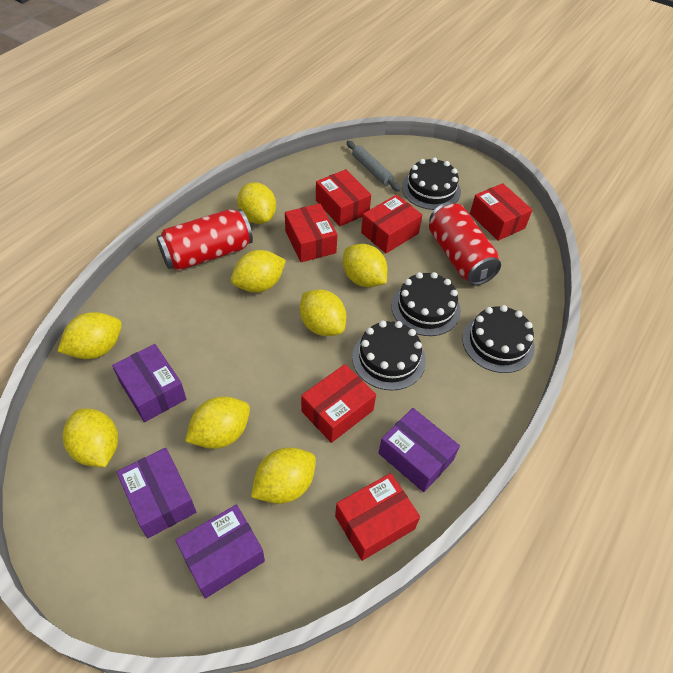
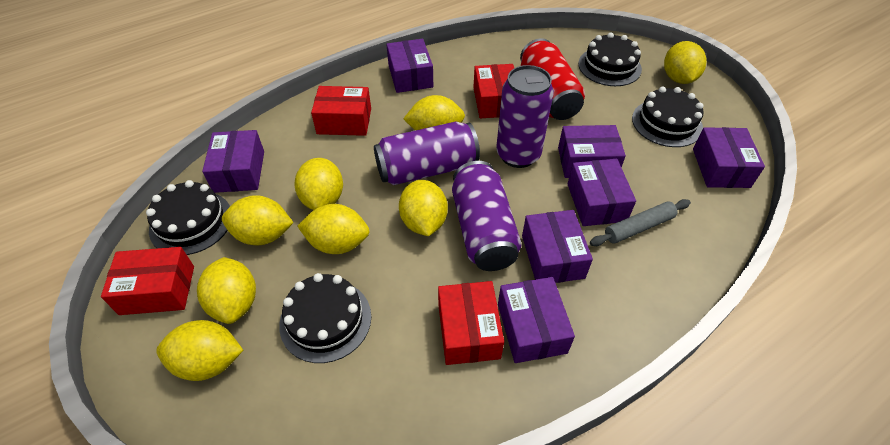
purple box: 4 -> 7
purple can: 0 -> 3
red box: 6 -> 4
red can: 2 -> 1

